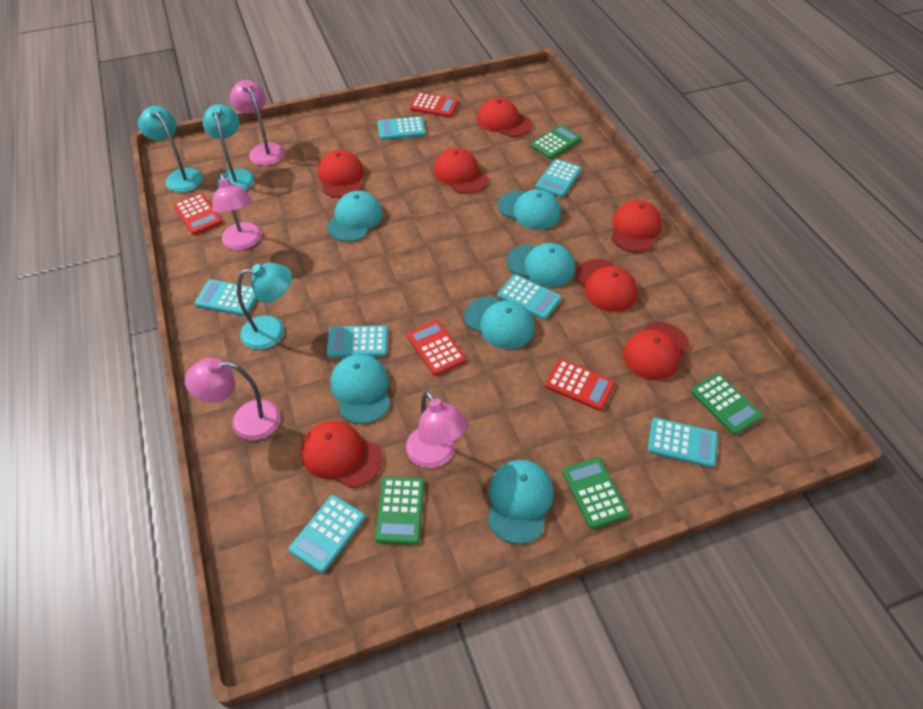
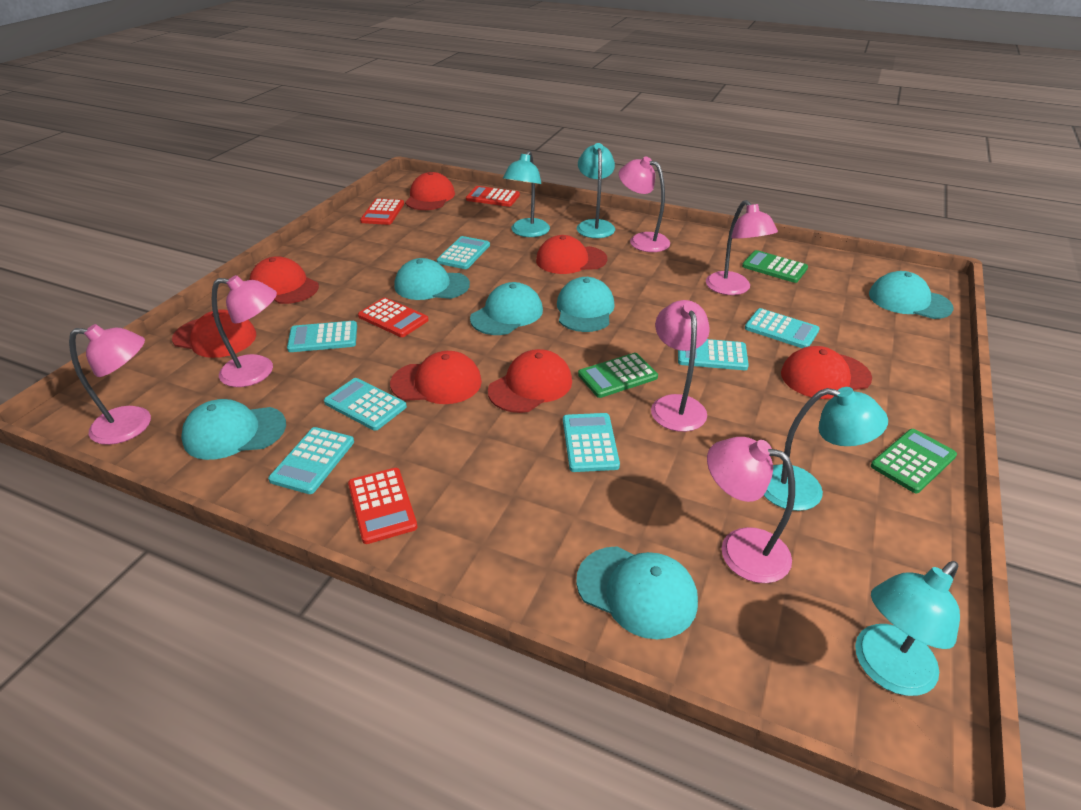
green calculator: 4 -> 3
pink lamp: 4 -> 6
turquoise lamp: 3 -> 4

